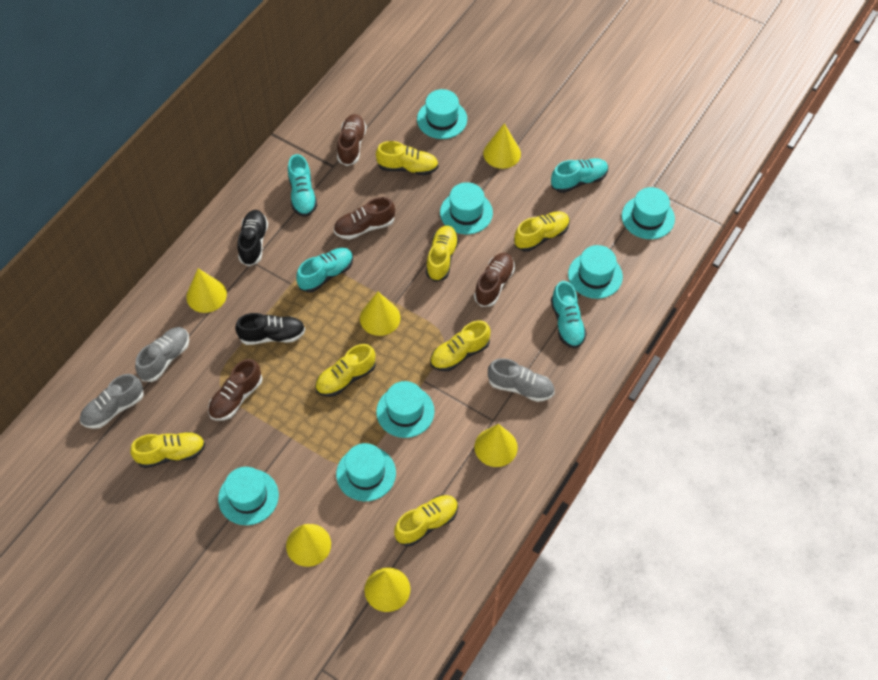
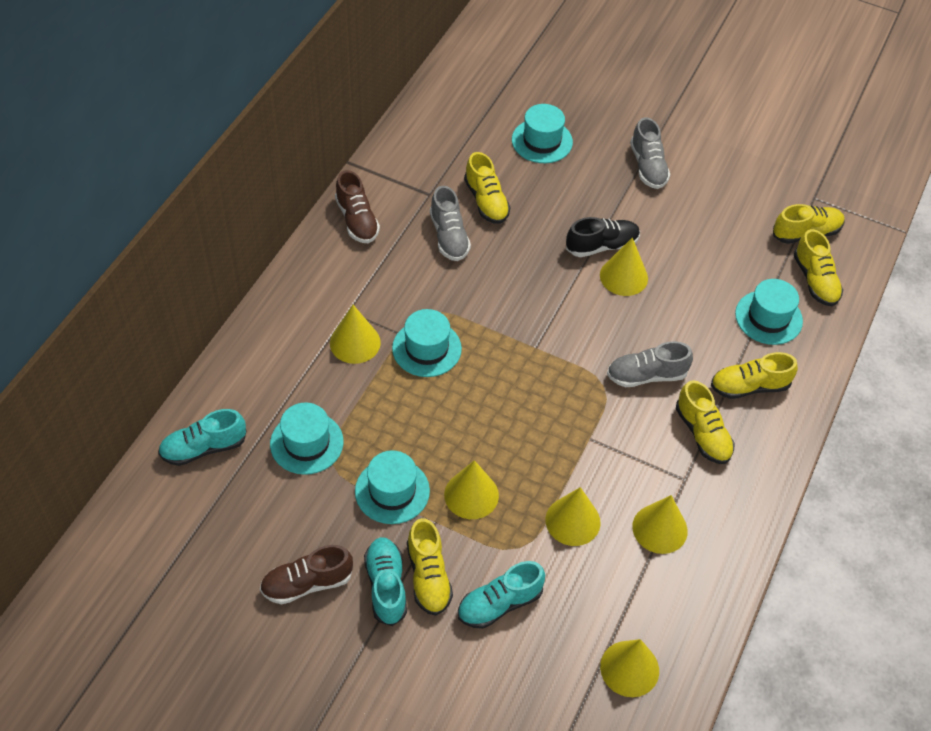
black shoe: 2 -> 1
brown shoe: 4 -> 2
turquoise hat: 7 -> 5
turquoise shoe: 4 -> 3
yellow shoe: 7 -> 6

